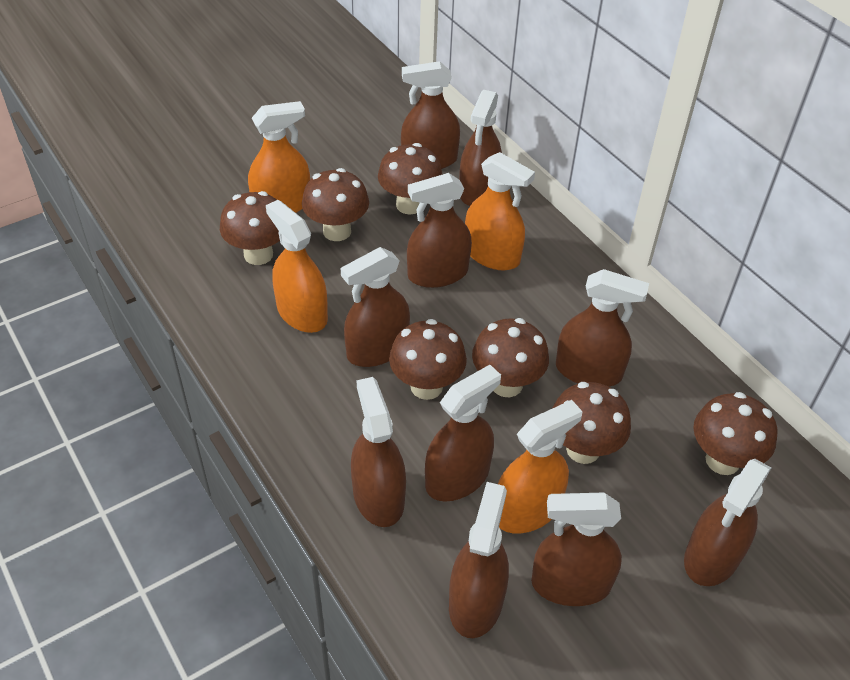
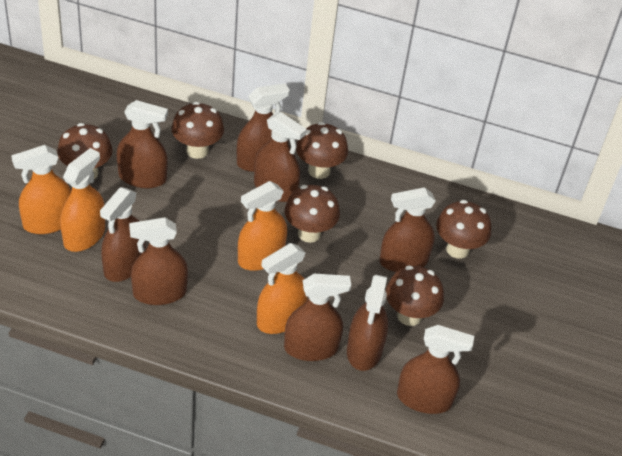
brown mushroom: 7 -> 6
brown spray bottle: 10 -> 9

